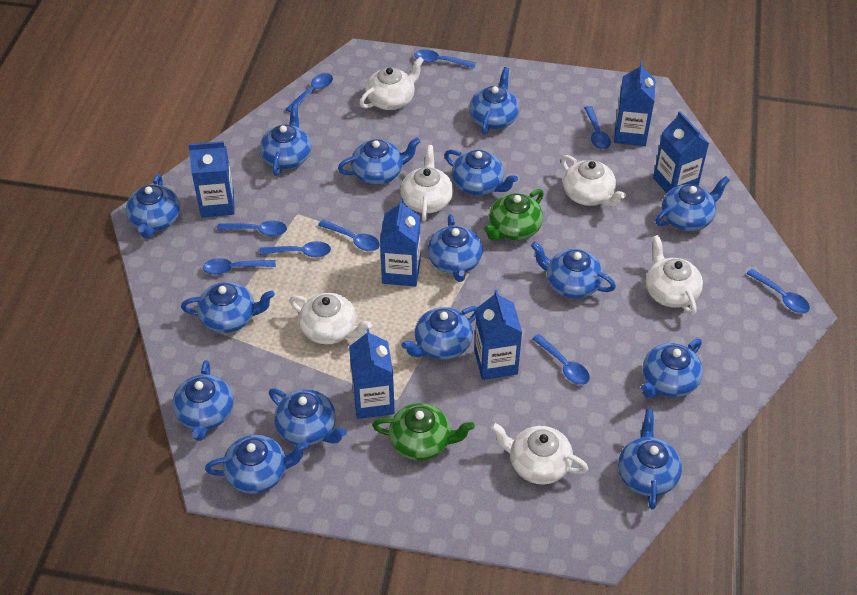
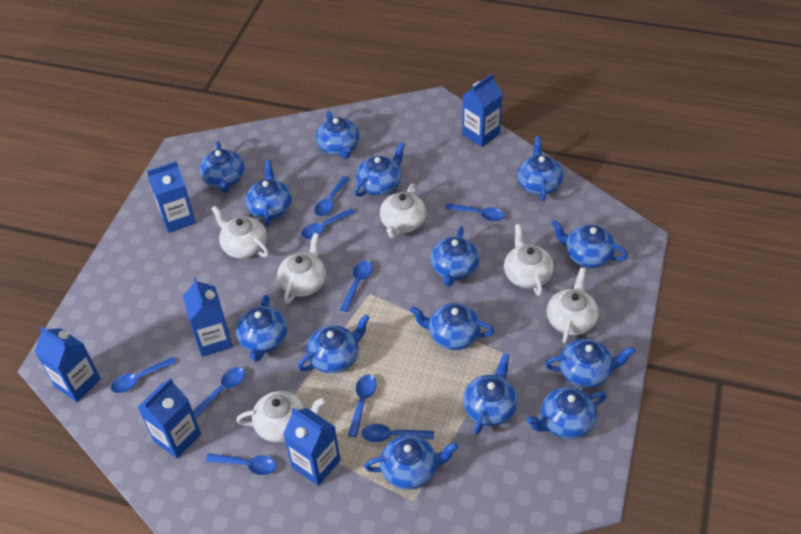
blue teapot: 15 -> 14
green teapot: 2 -> 0

